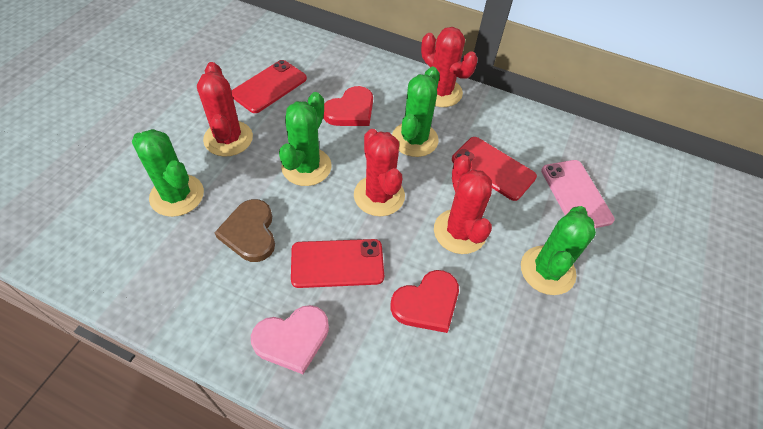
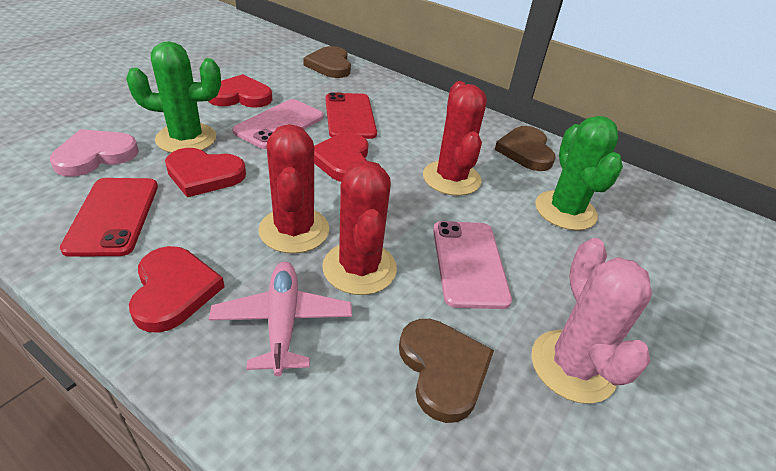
brown heart: 1 -> 3
green cactus: 4 -> 2
pink cactus: 0 -> 1
pink phone: 1 -> 2
pink plane: 0 -> 1
red cactus: 4 -> 3
red heart: 2 -> 4
red phone: 3 -> 2

